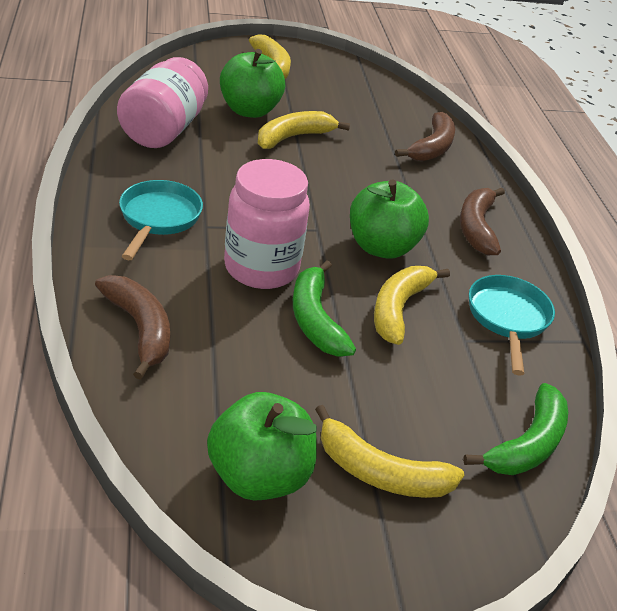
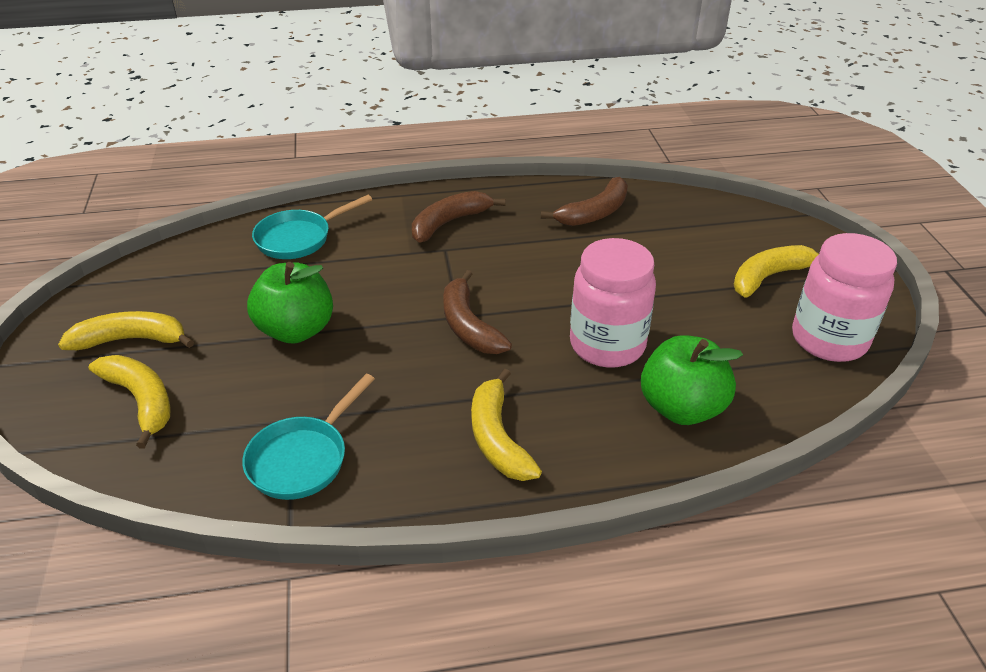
green apple: 3 -> 2
green banana: 2 -> 0

